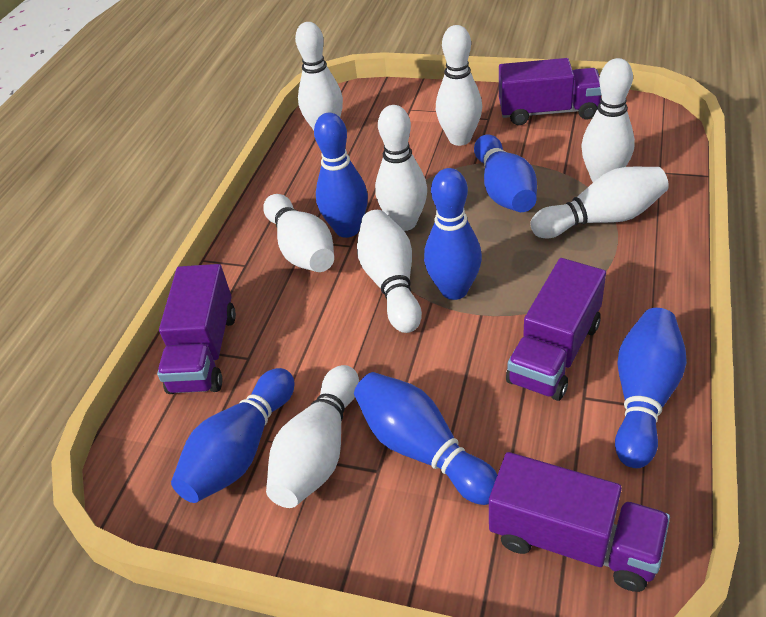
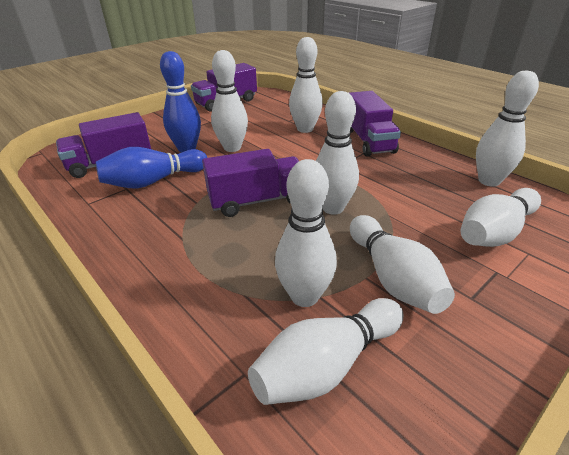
blue bowling pin: 6 -> 2

